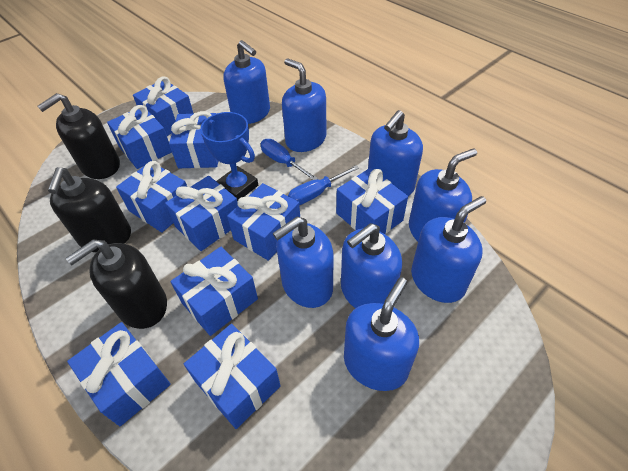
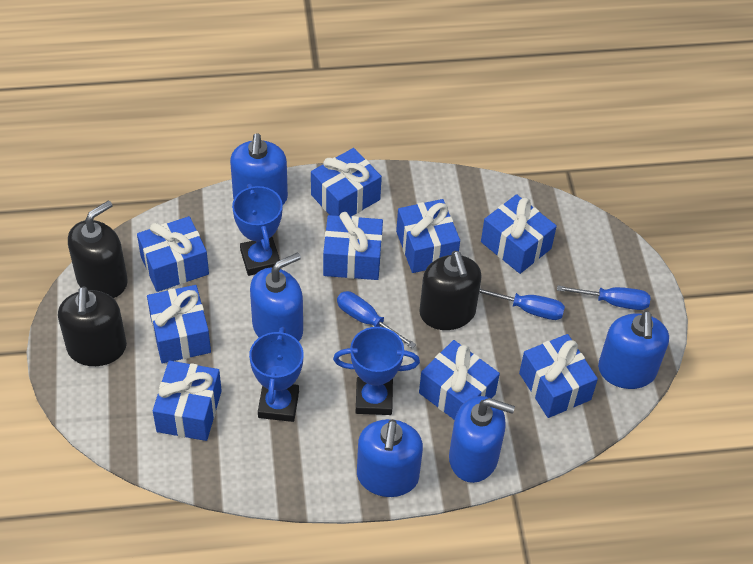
blue gift: 10 -> 9
blue screwdriver: 2 -> 3
blue soap dispenser: 8 -> 5
blue trophy: 1 -> 3

